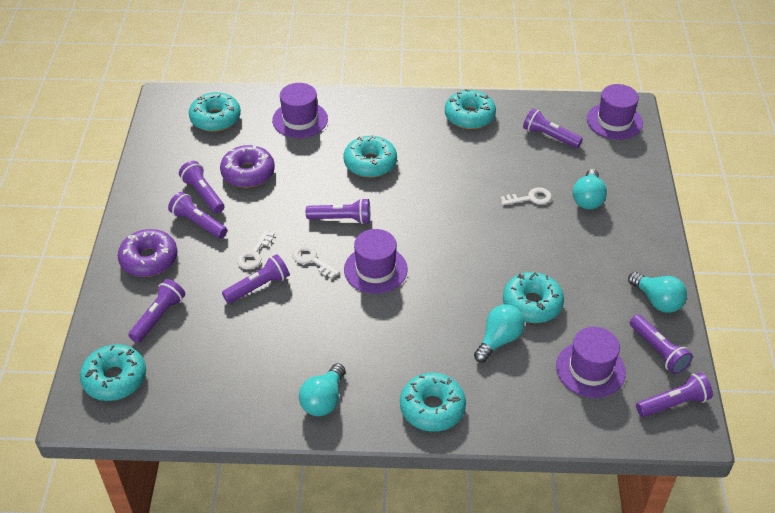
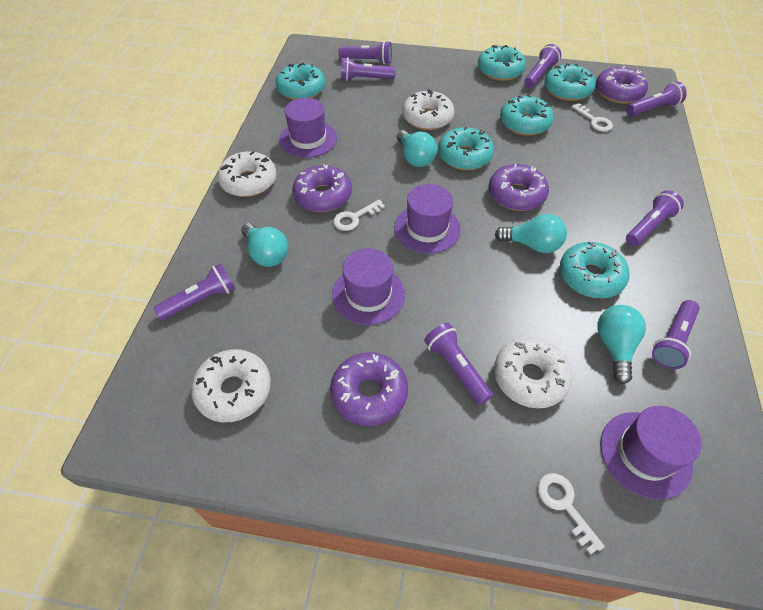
purple donut: 2 -> 4
white donut: 0 -> 4

